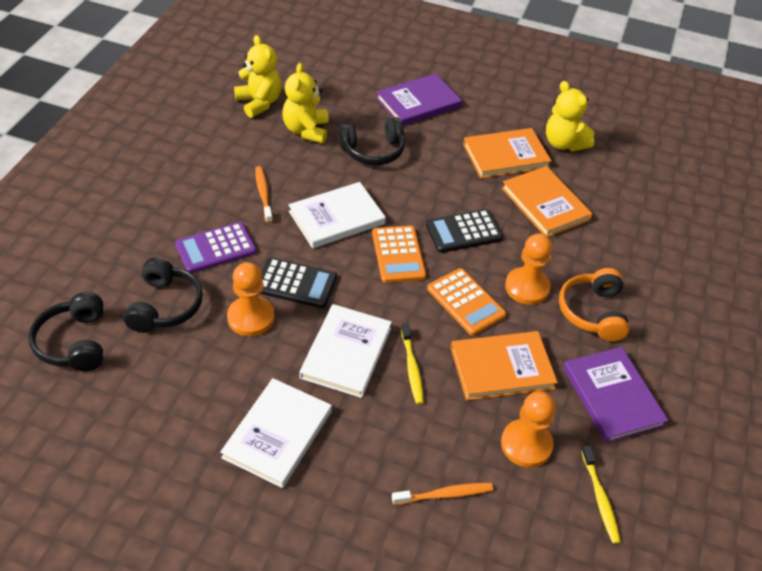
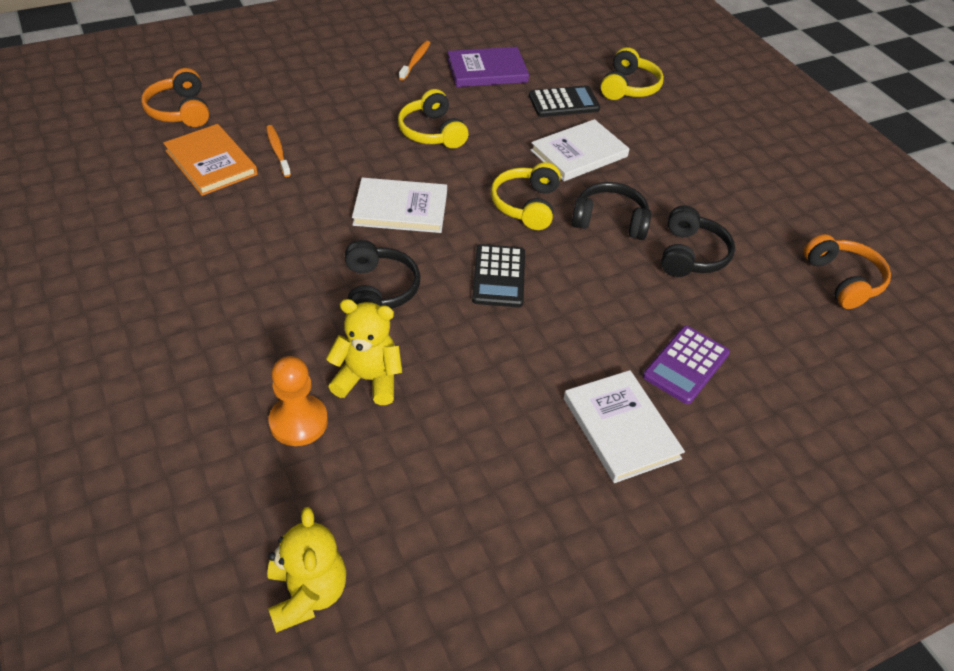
orange book: 3 -> 1
orange calculator: 2 -> 0
orange headphones: 1 -> 2
orange pawn: 3 -> 1
purple book: 2 -> 1
yellow headphones: 0 -> 3
yellow teddy bear: 3 -> 2
yellow toothbrush: 2 -> 0

